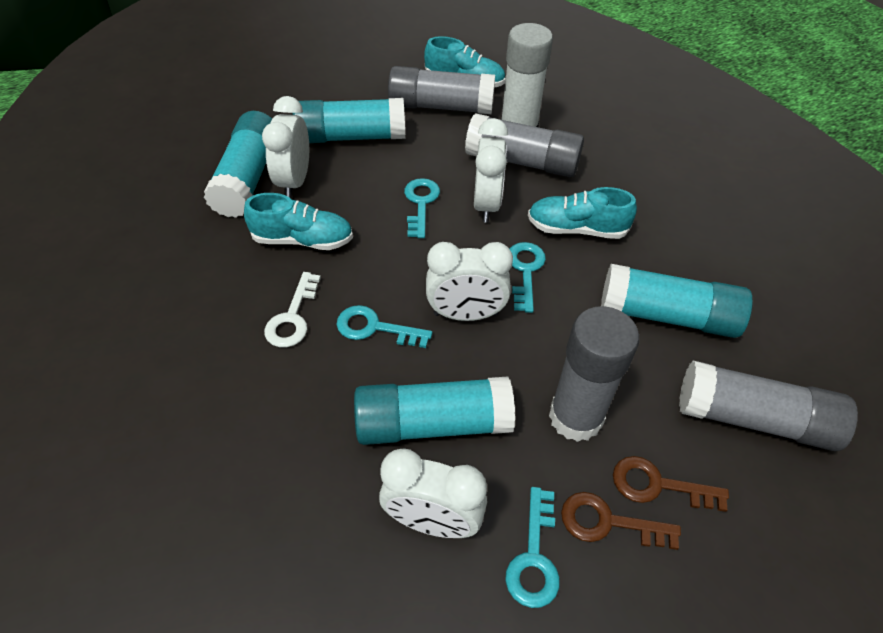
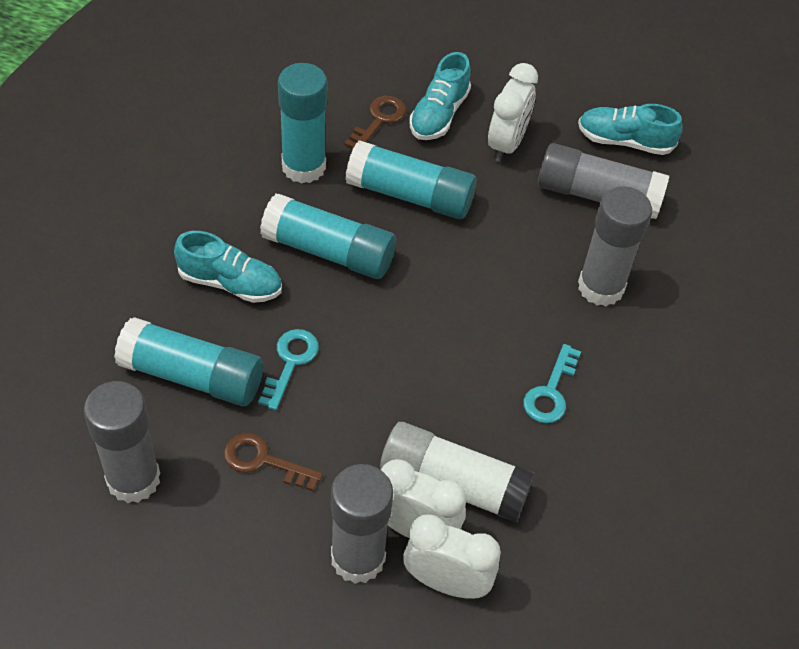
turquoise key: 4 -> 2
white clock: 4 -> 3
white key: 1 -> 0

